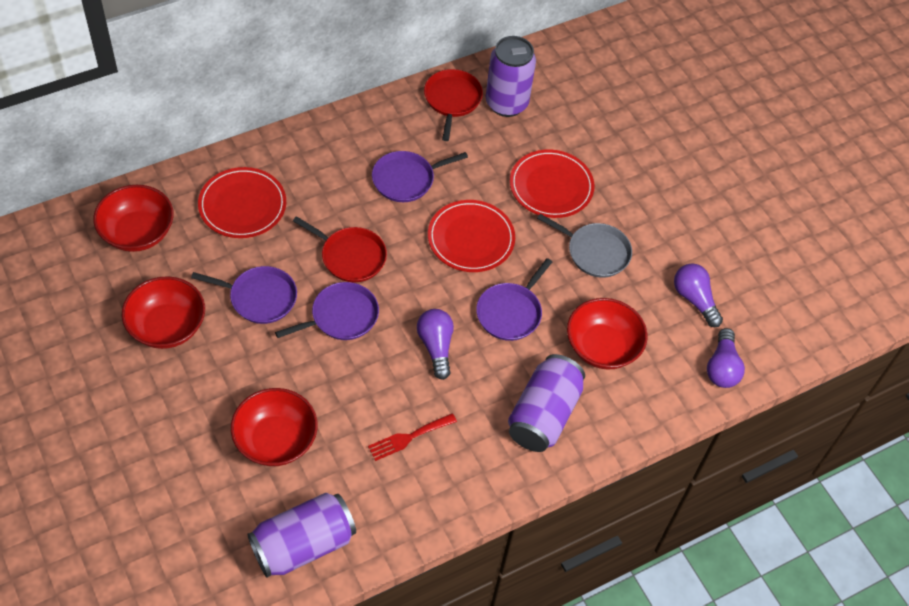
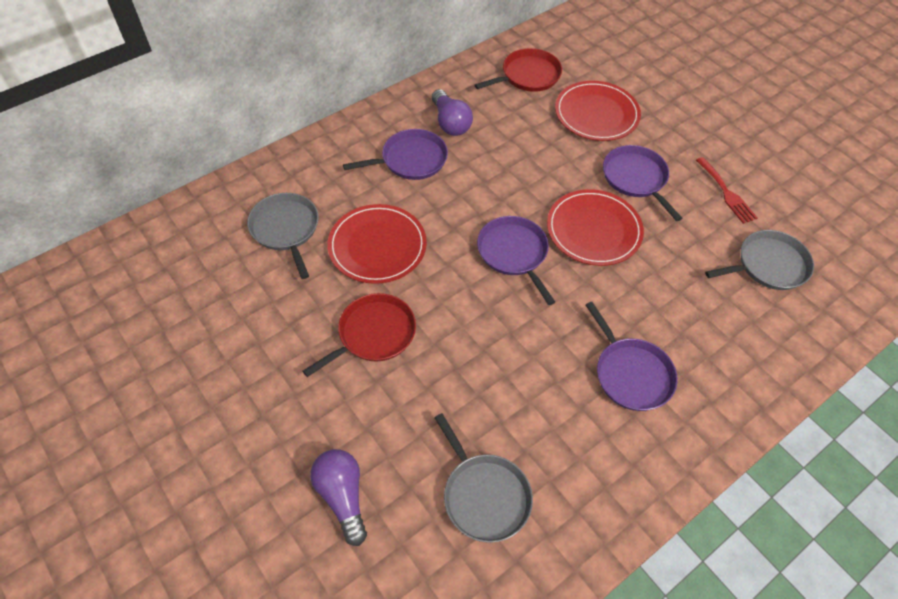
grey pan: 1 -> 3
purple can: 3 -> 0
purple light bulb: 3 -> 2
red bowl: 4 -> 0

